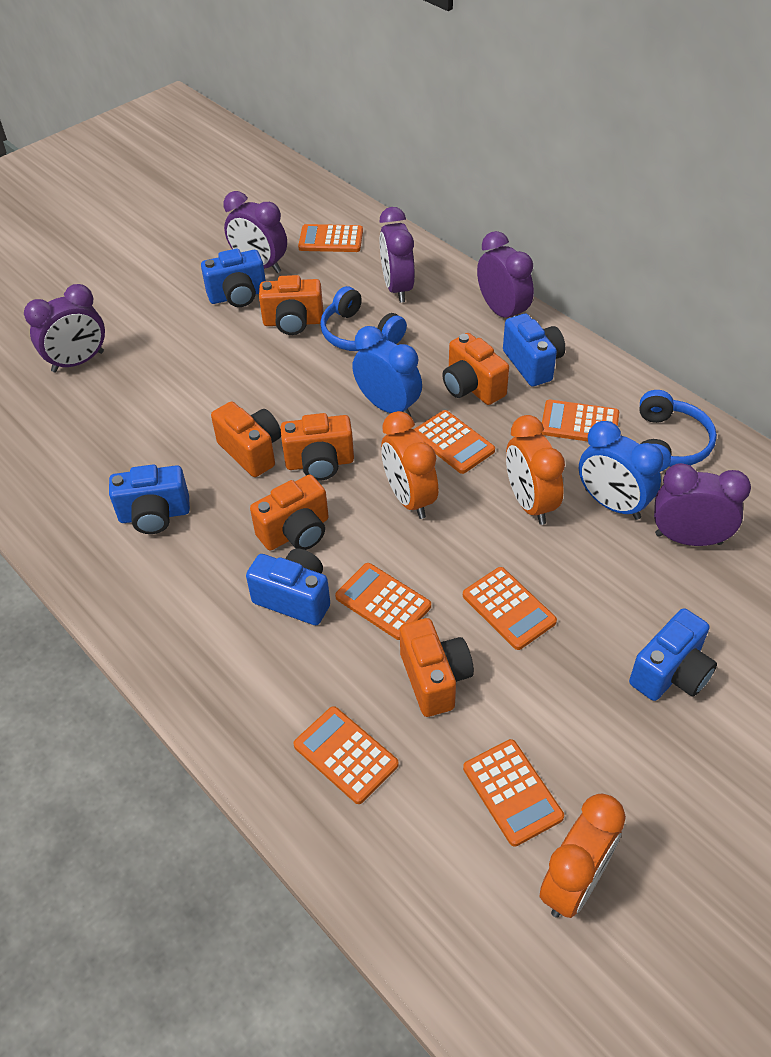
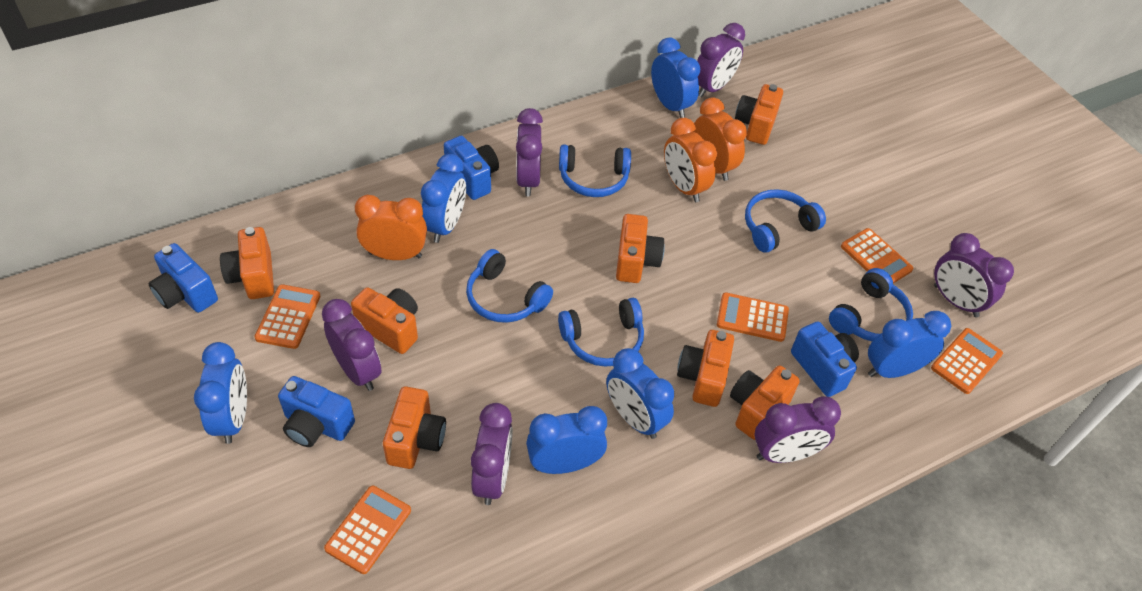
blue camera: 5 -> 4
blue clock: 2 -> 6
blue headphones: 2 -> 5
orange calculator: 7 -> 5
orange camera: 6 -> 7
purple clock: 5 -> 6

